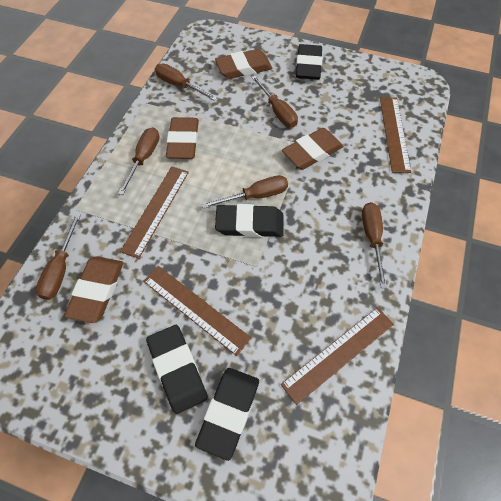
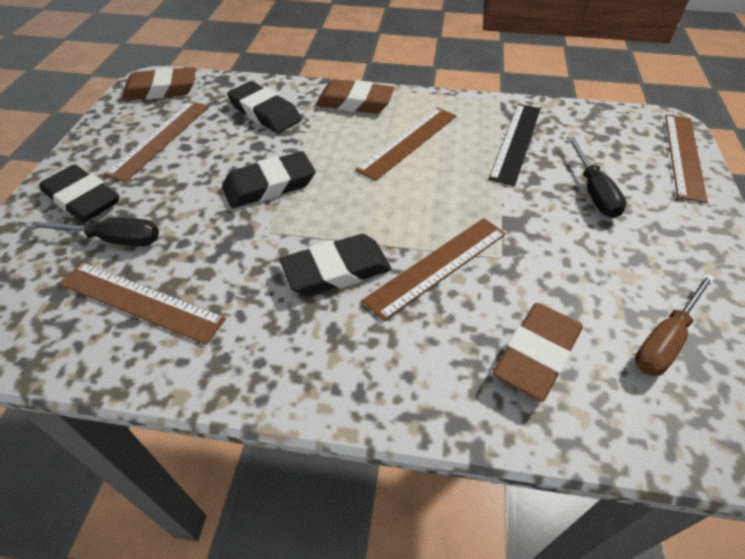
black ruler: 0 -> 1
black screwdriver: 0 -> 2
brown eraser: 4 -> 3
brown ruler: 4 -> 5
brown screwdriver: 6 -> 1

